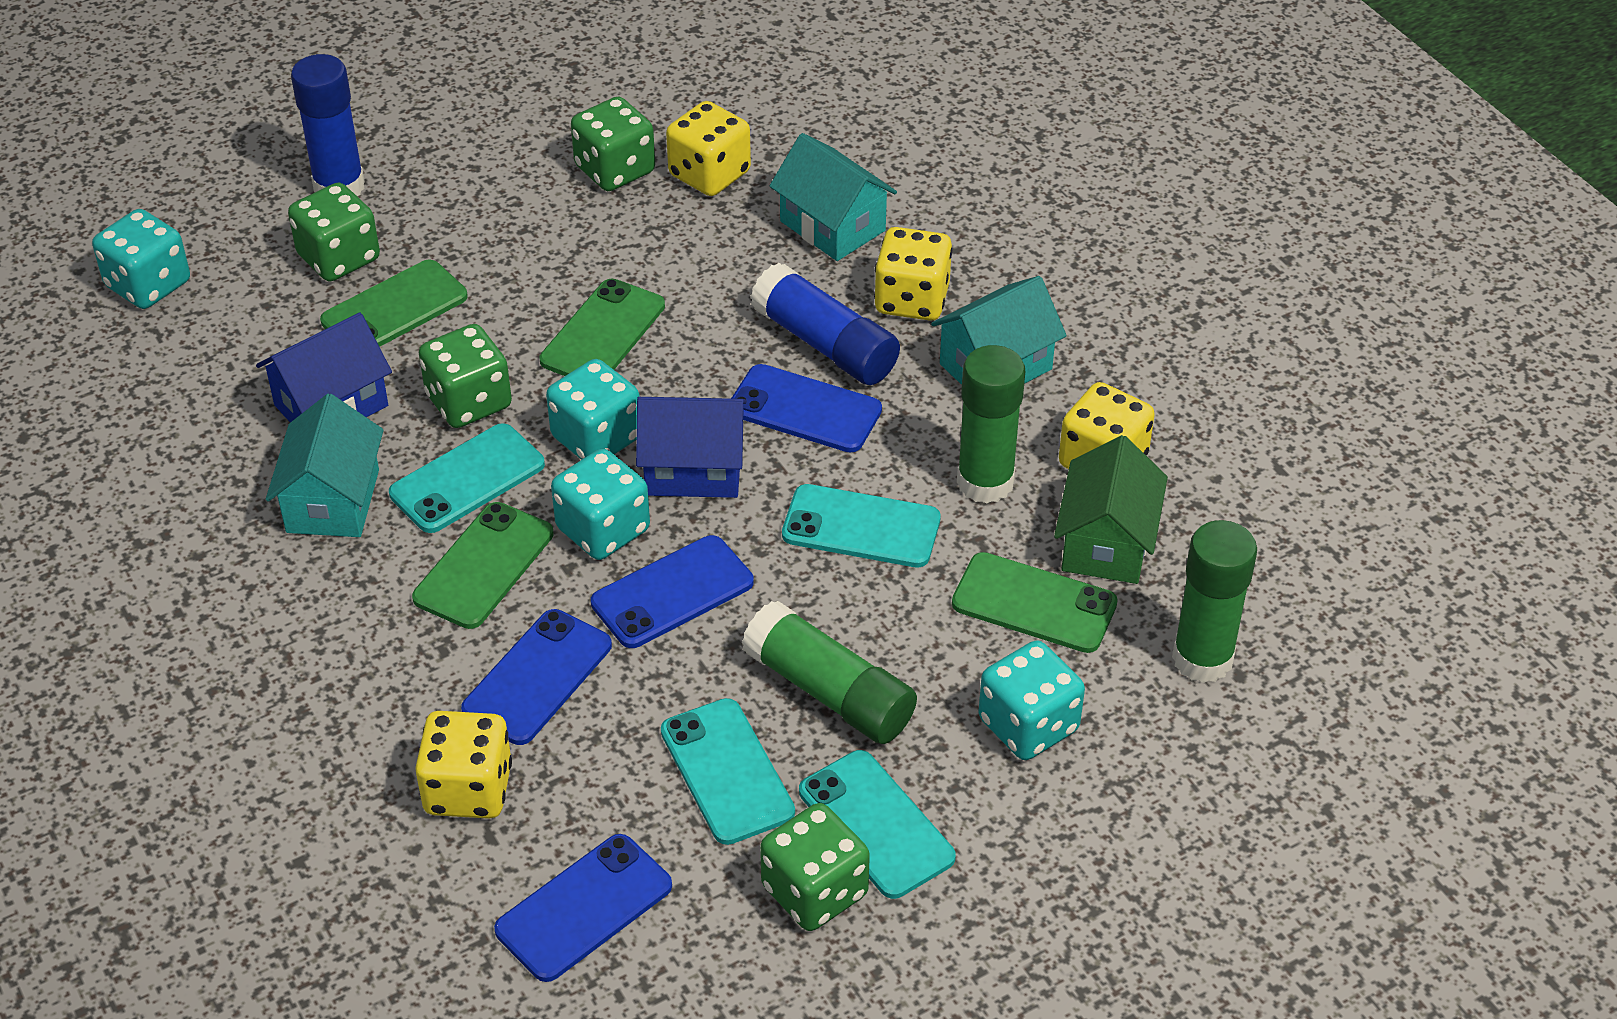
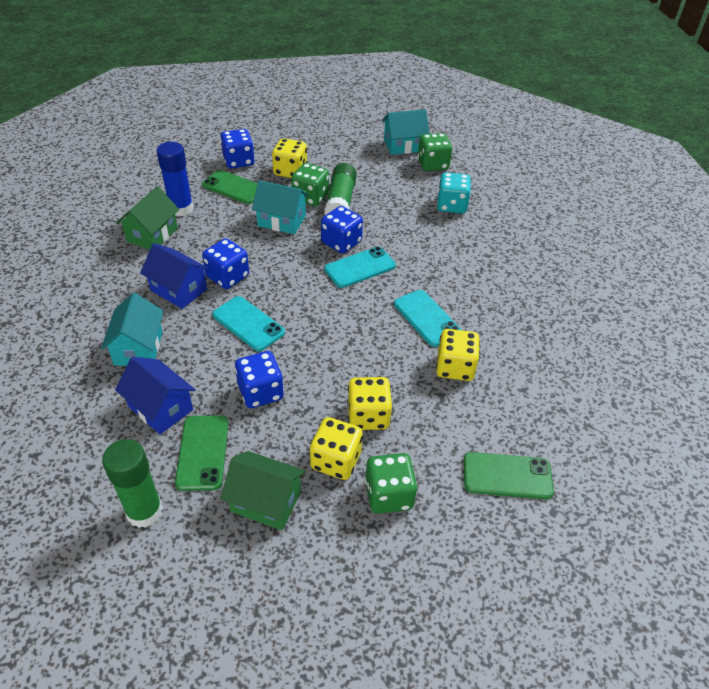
blue dice: 0 -> 4
blue glue stick: 2 -> 1
blue phone: 4 -> 0
green dice: 4 -> 3
green glue stick: 3 -> 2
green house: 1 -> 2
green phone: 4 -> 3
turquoise dice: 4 -> 1
turquoise phone: 4 -> 3

